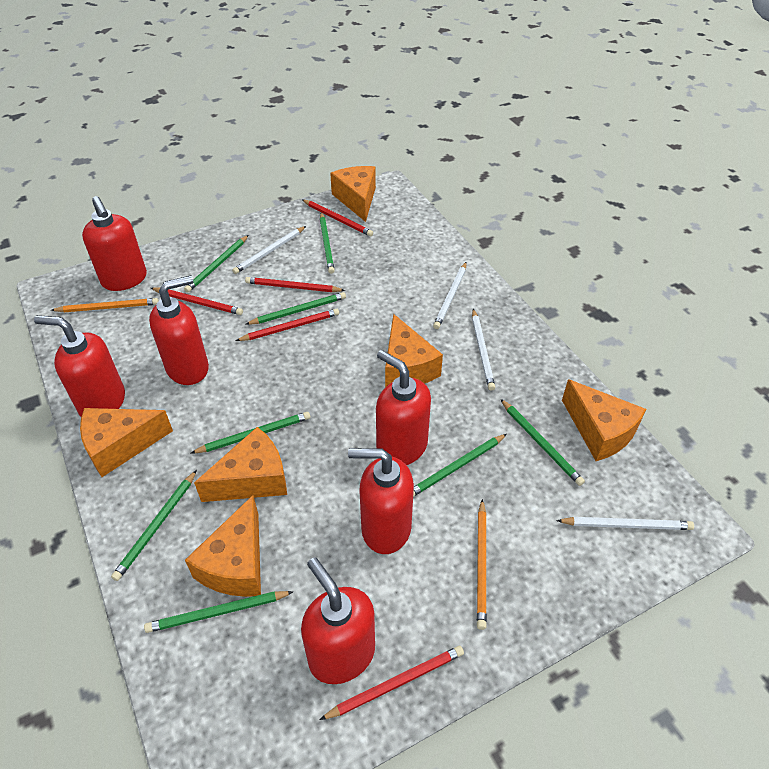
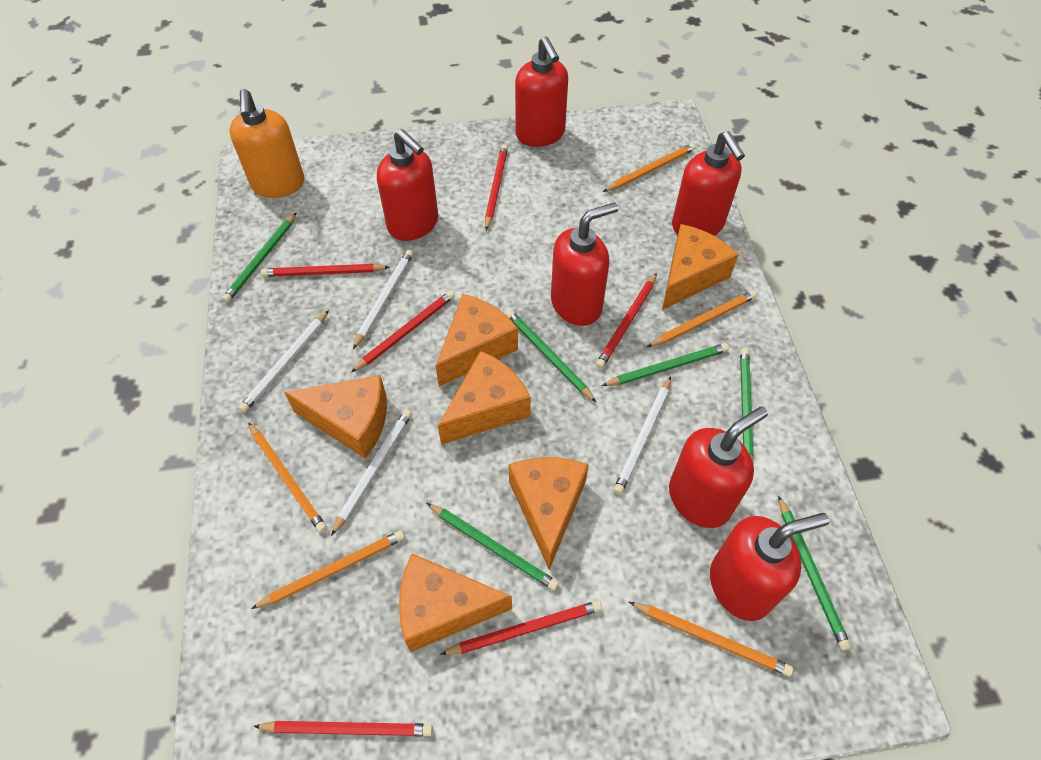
green pencil: 8 -> 6
orange pencil: 2 -> 5
orange soap dispenser: 0 -> 1
red pencil: 5 -> 6

